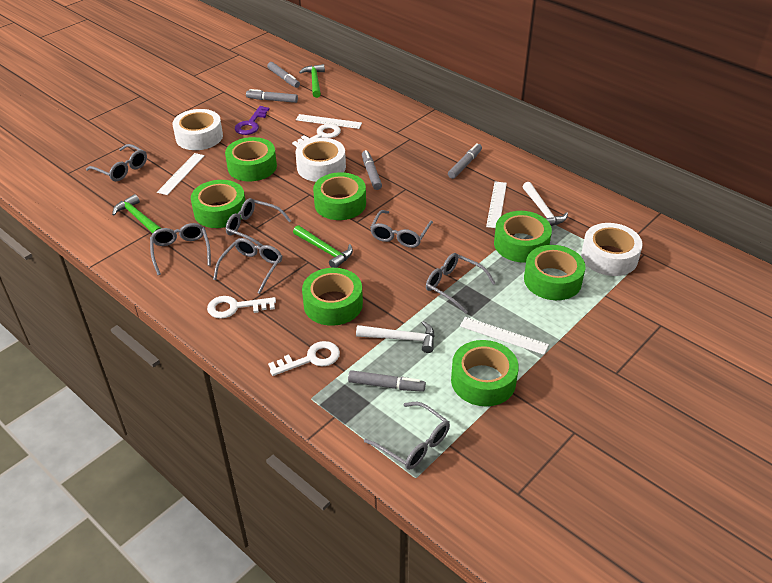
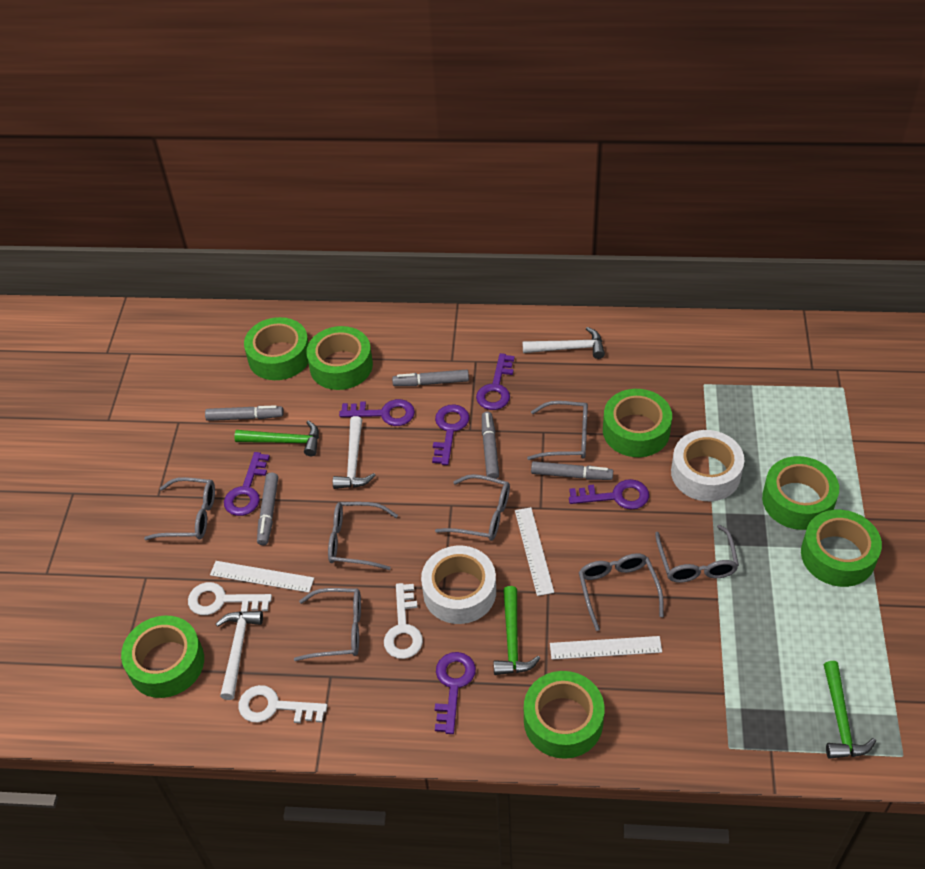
purple key: 1 -> 6
white hammer: 2 -> 3
white ruler: 4 -> 3
white tape: 3 -> 2

